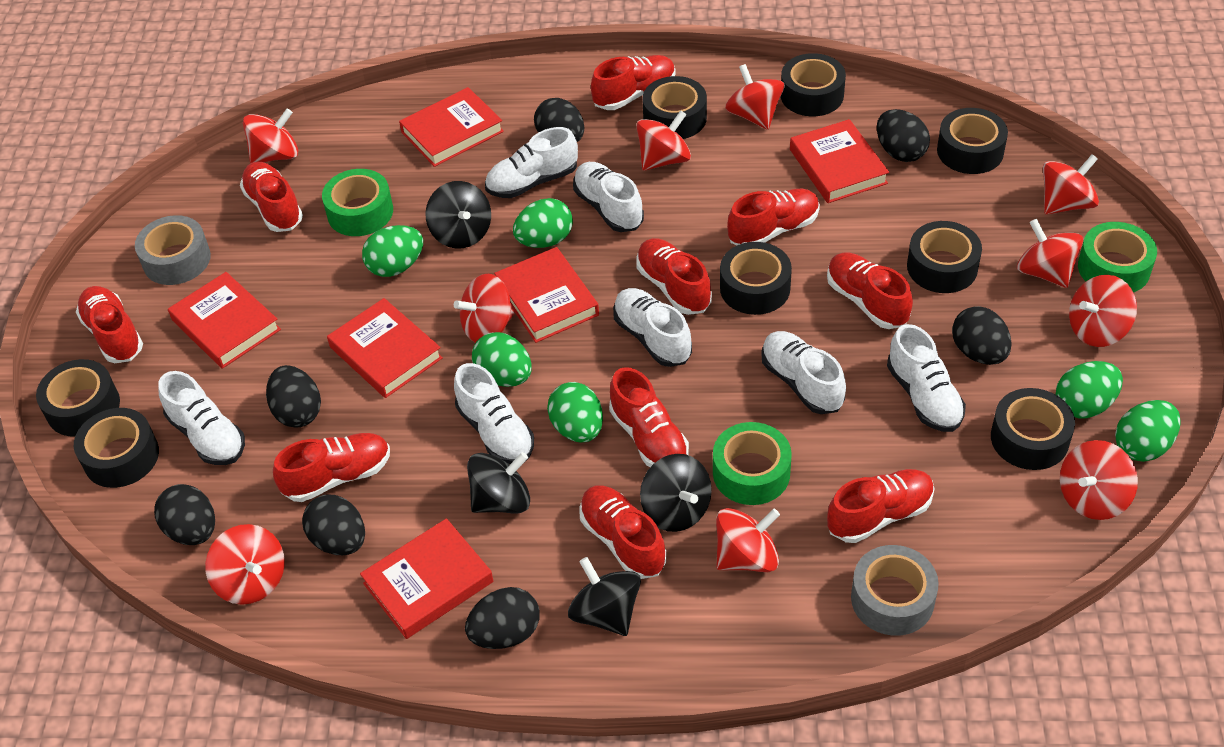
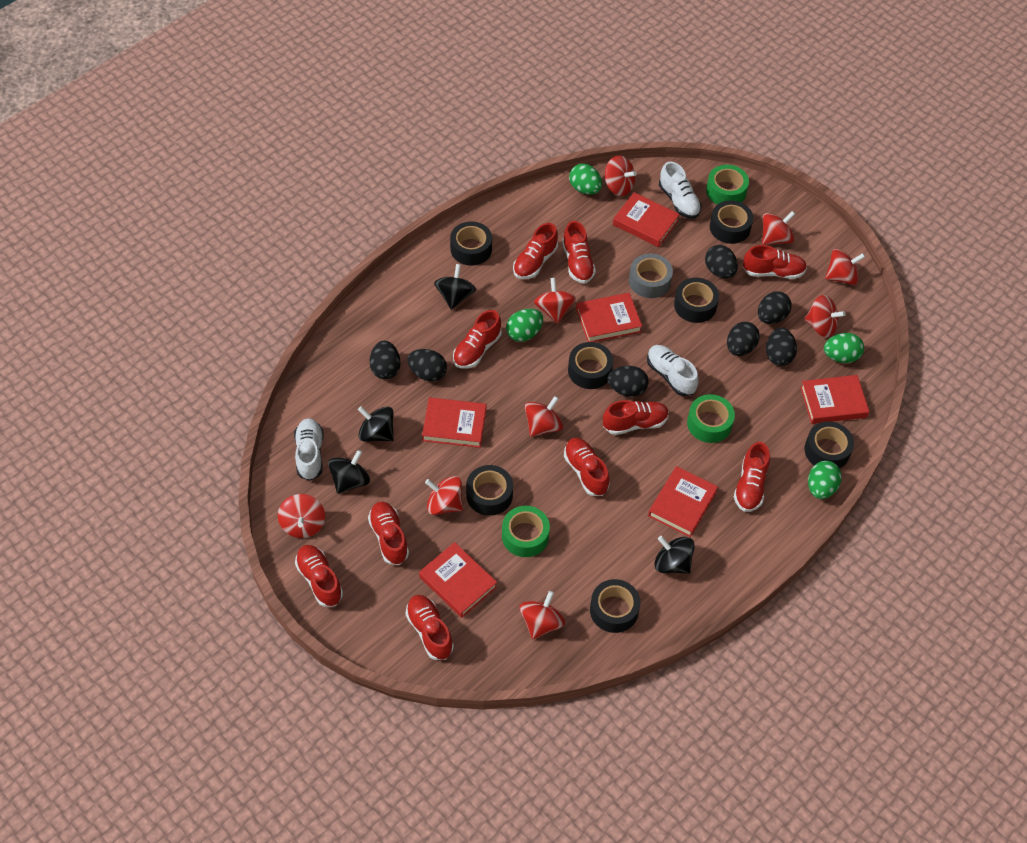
black tape: 8 -> 7
green egg: 6 -> 4
grey tape: 2 -> 1
red spinning top: 10 -> 9
white shoe: 7 -> 3

